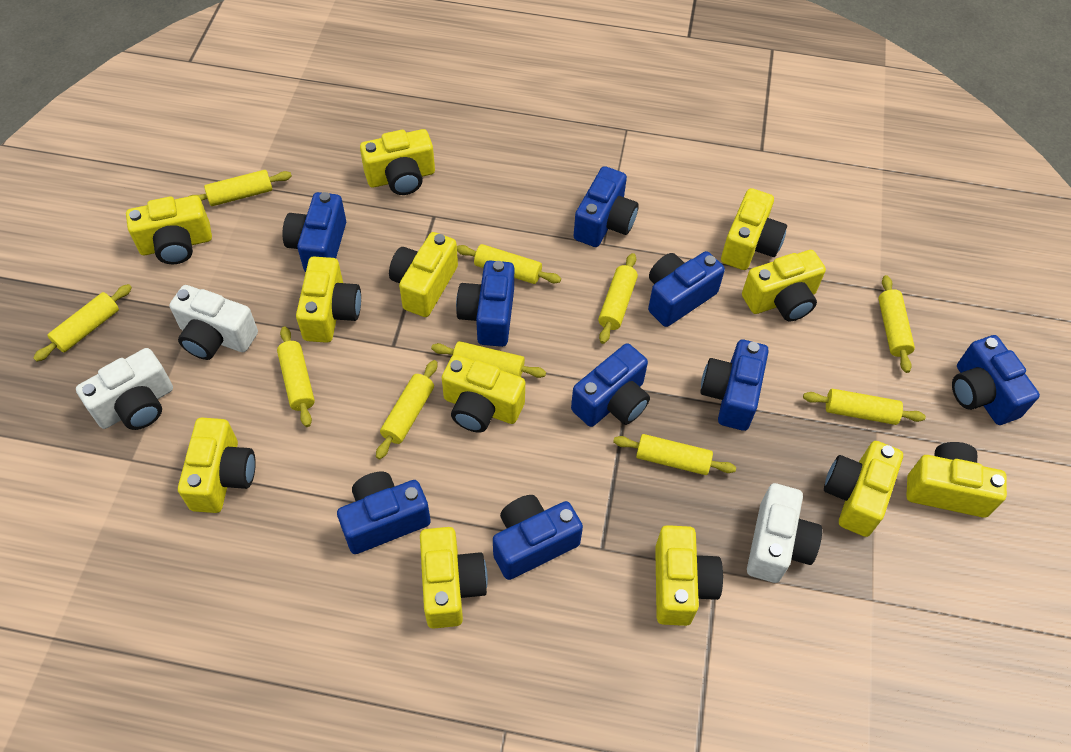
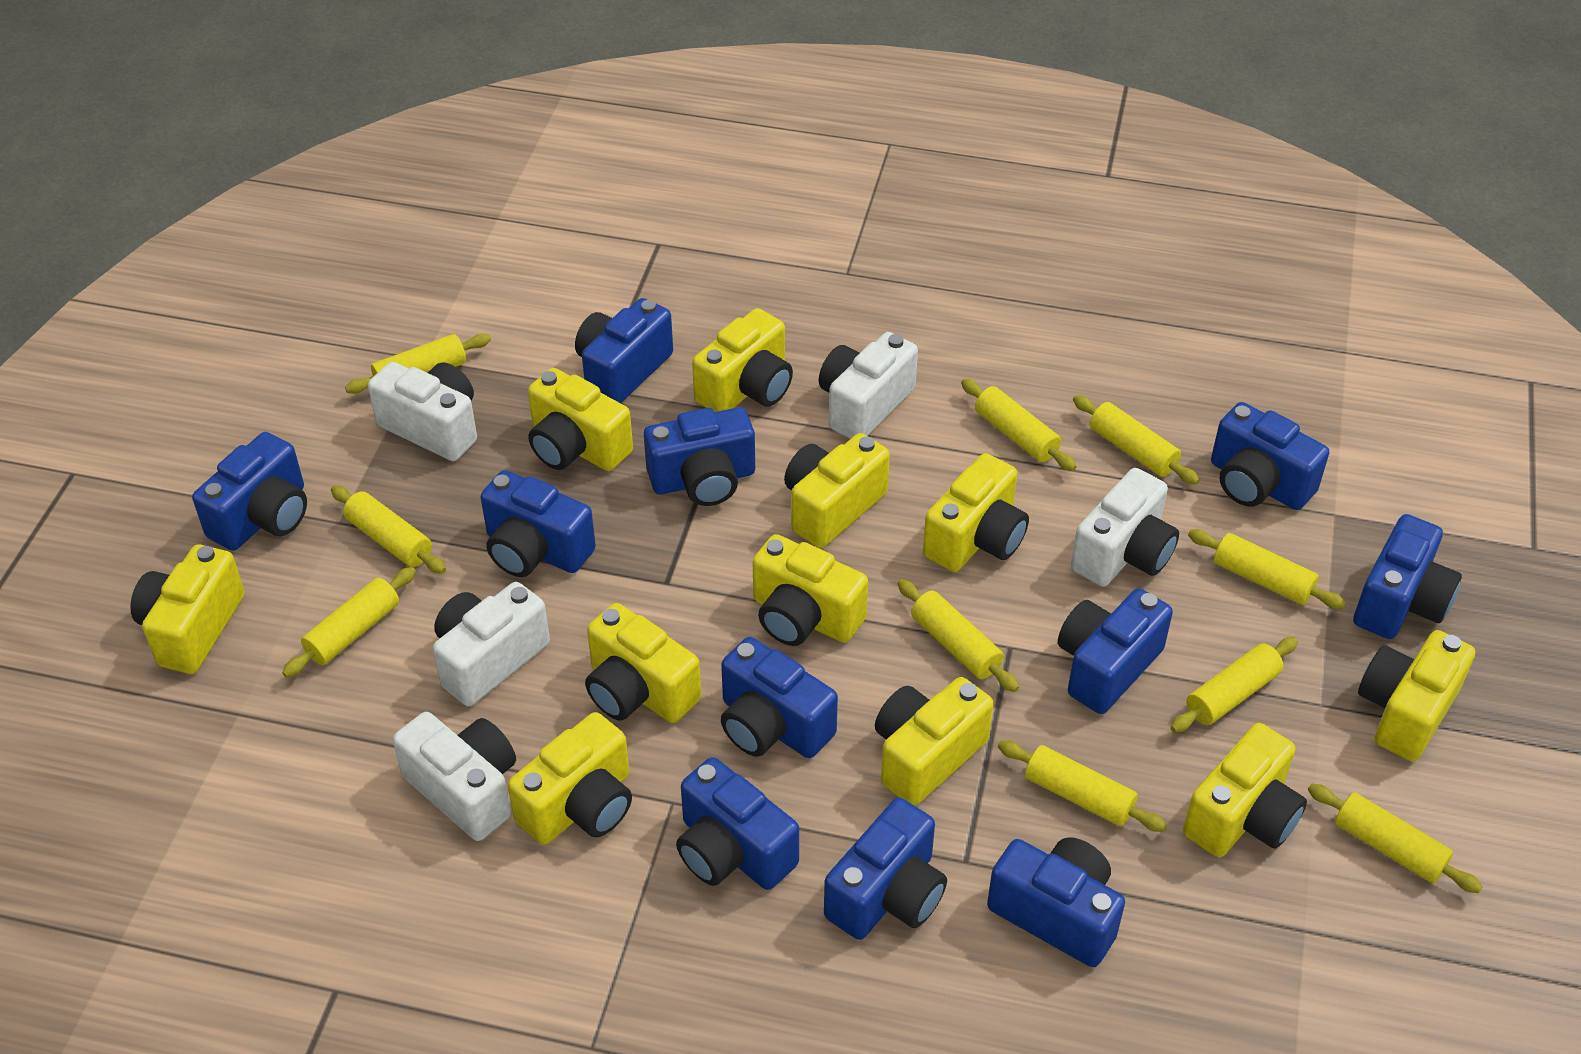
blue camera: 9 -> 11
white camera: 3 -> 5
yellow camera: 12 -> 11

